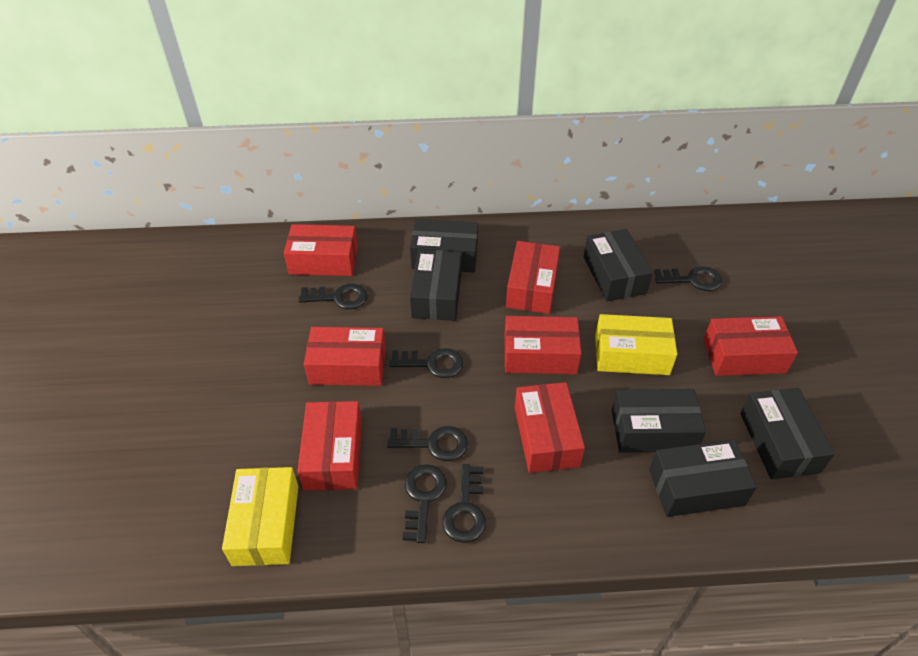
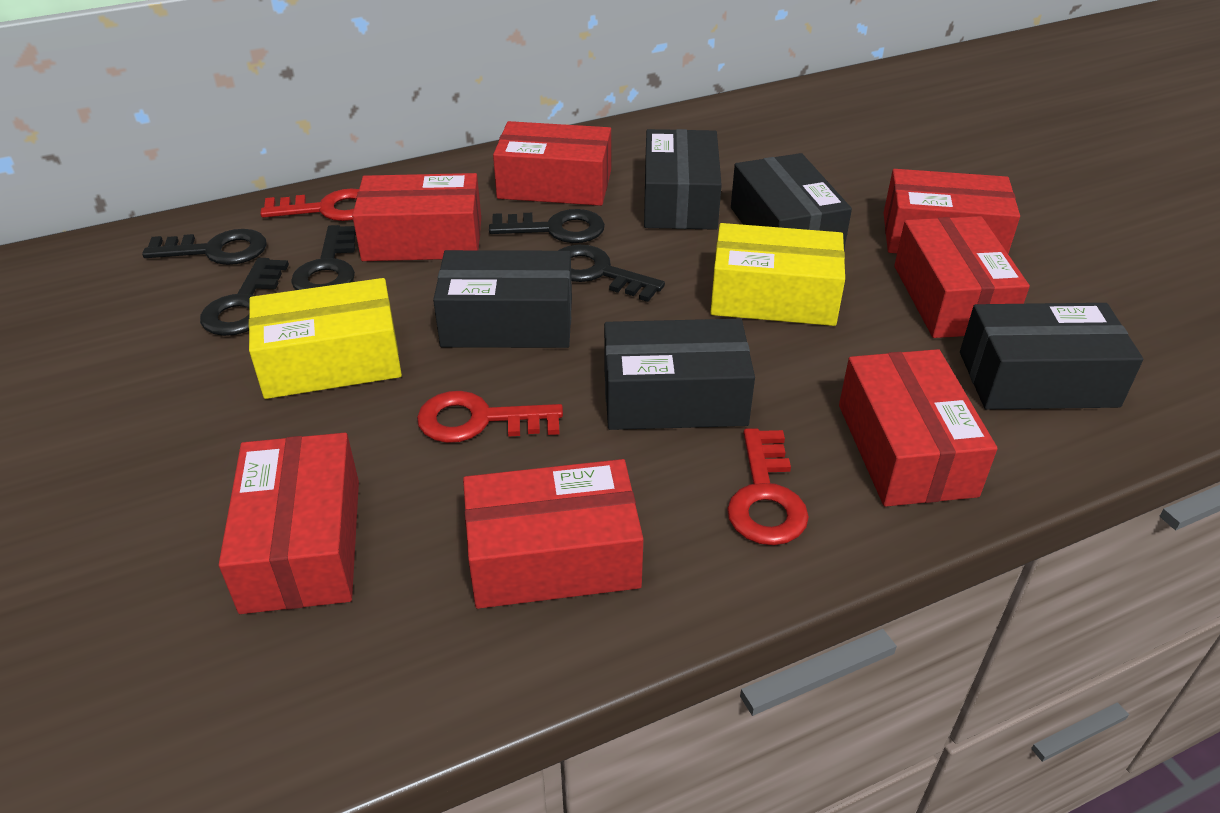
black box: 6 -> 5
black key: 6 -> 5
red key: 0 -> 3

